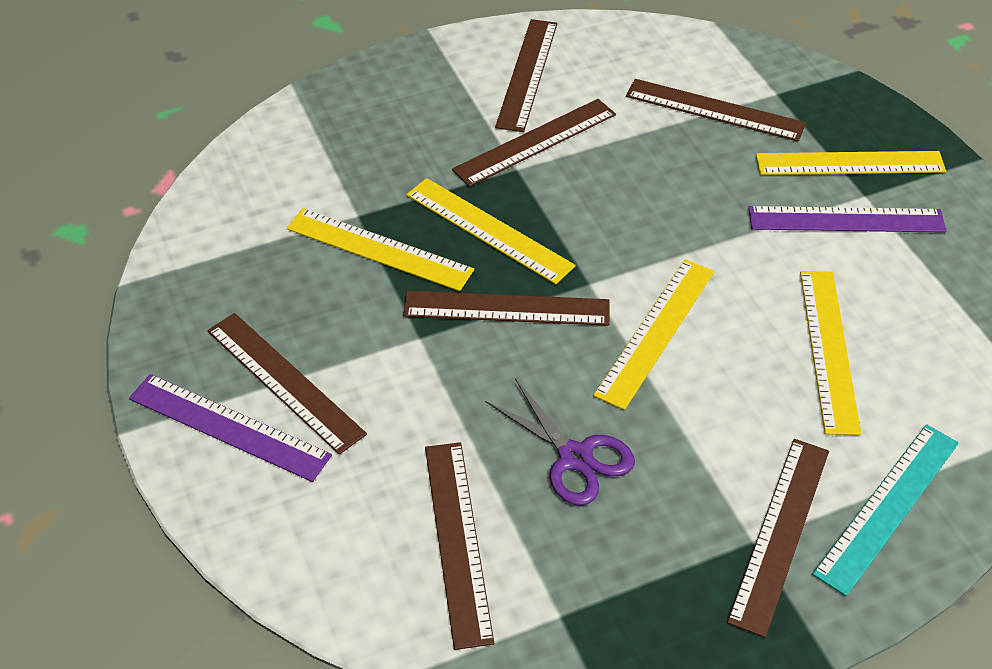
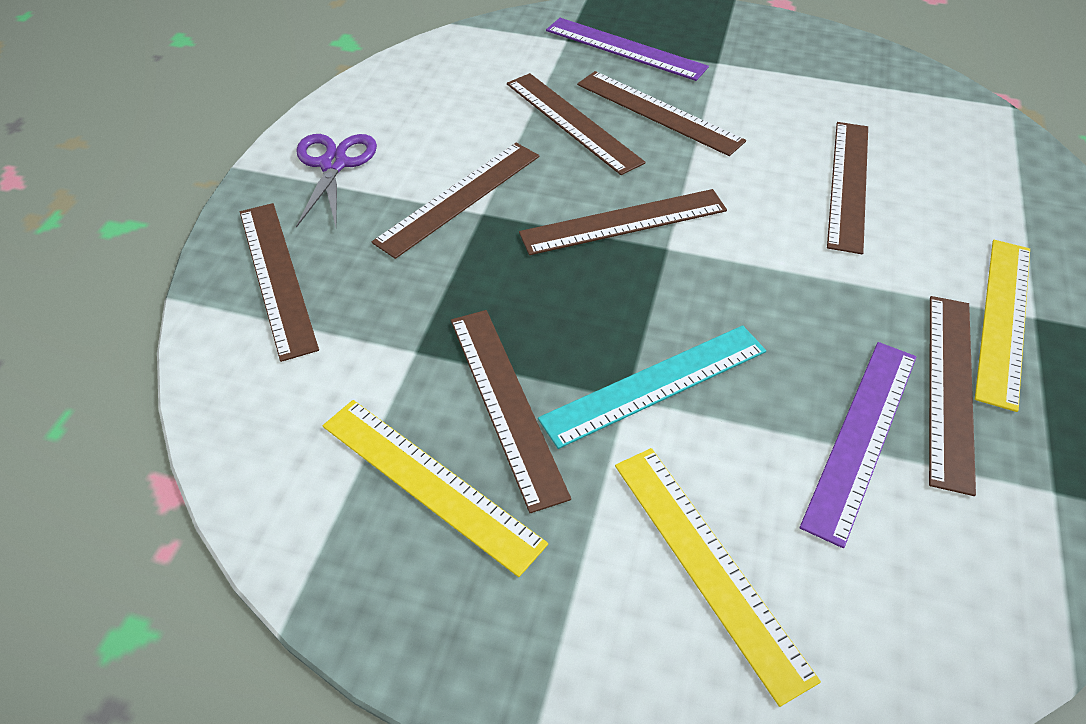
brown ruler: 7 -> 8
yellow ruler: 5 -> 3

